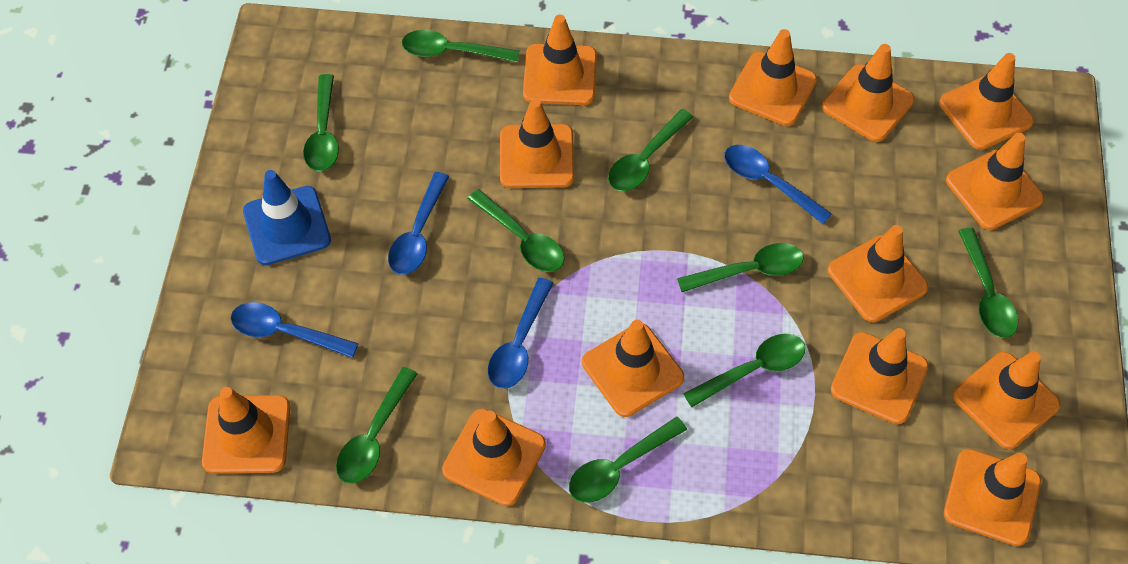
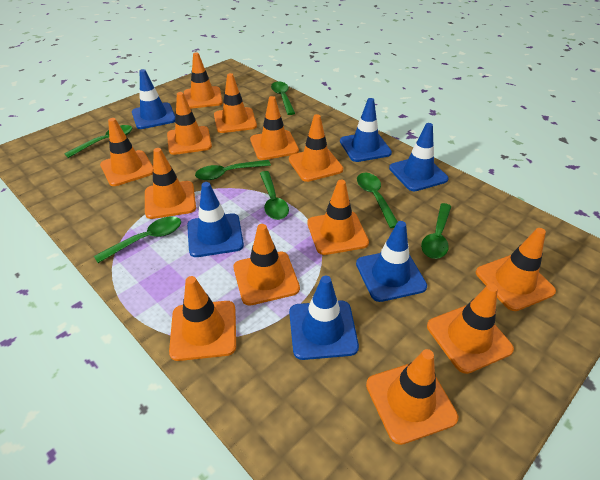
blue spoon: 4 -> 0
blue traffic cone: 1 -> 6
green spoon: 9 -> 7

